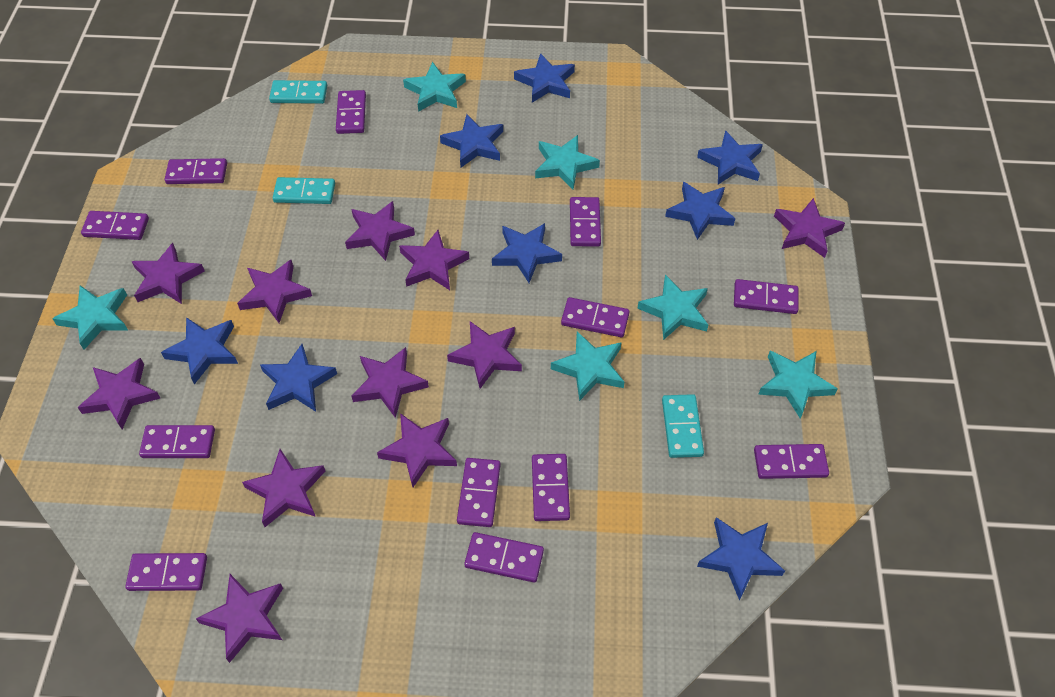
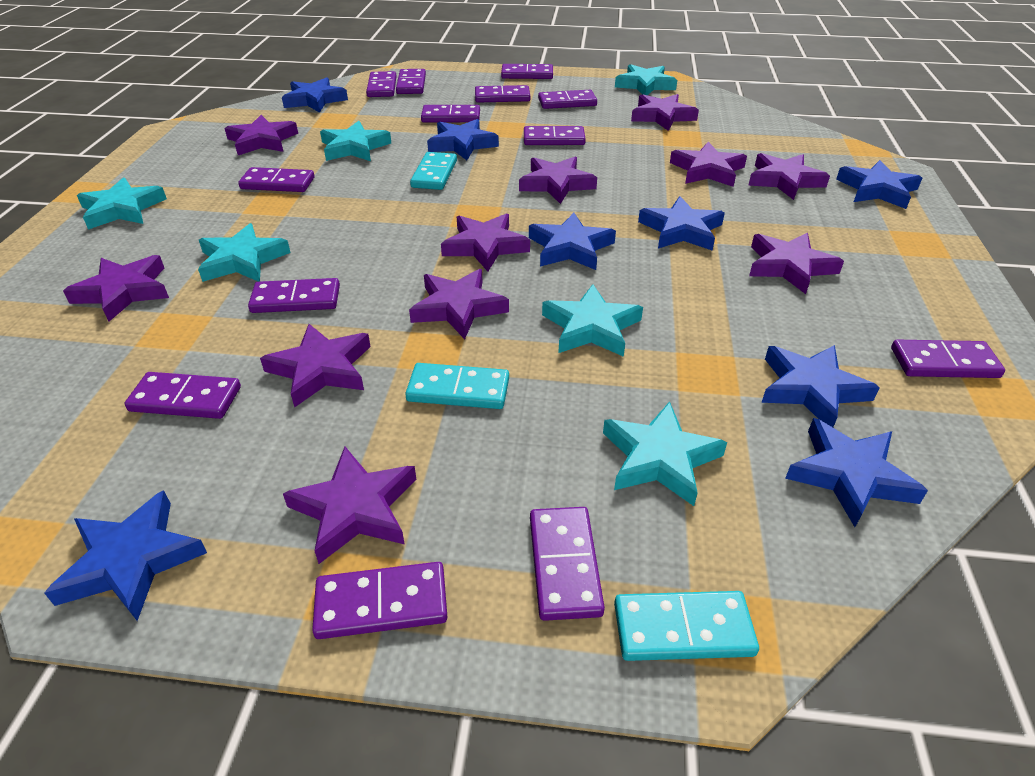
purple domino: 12 -> 13

